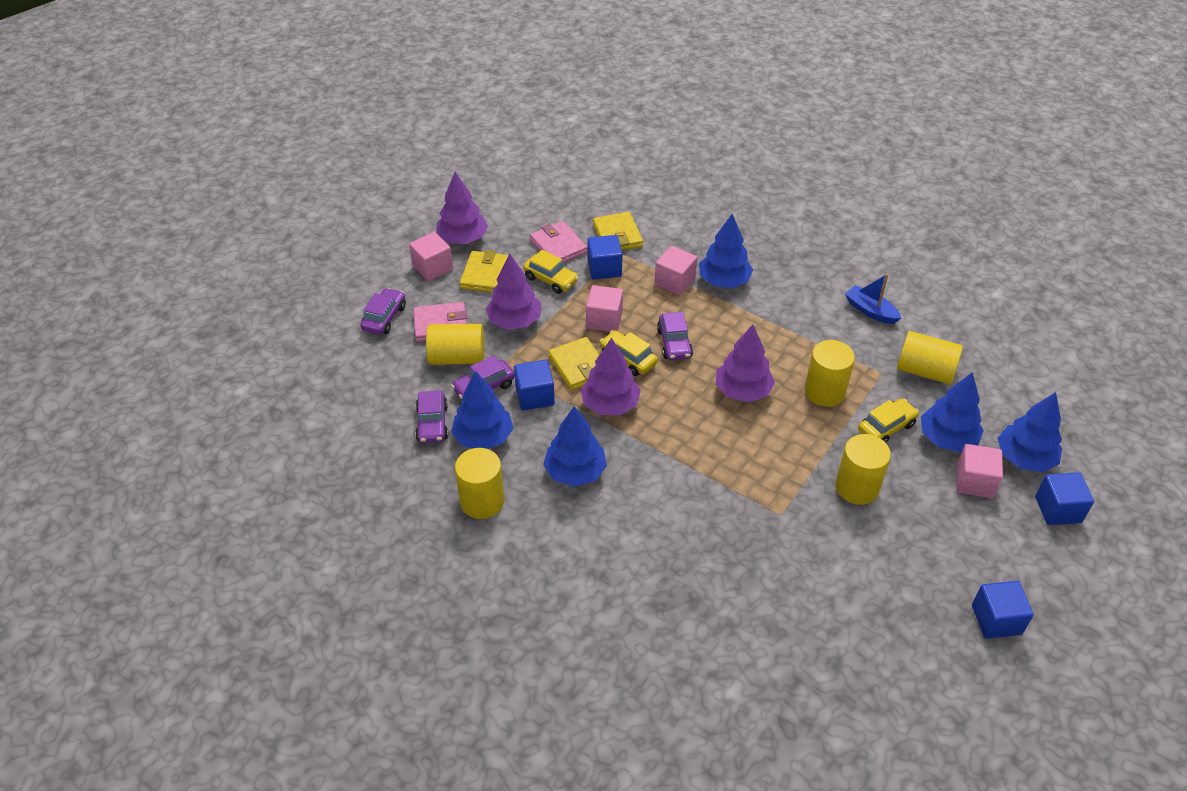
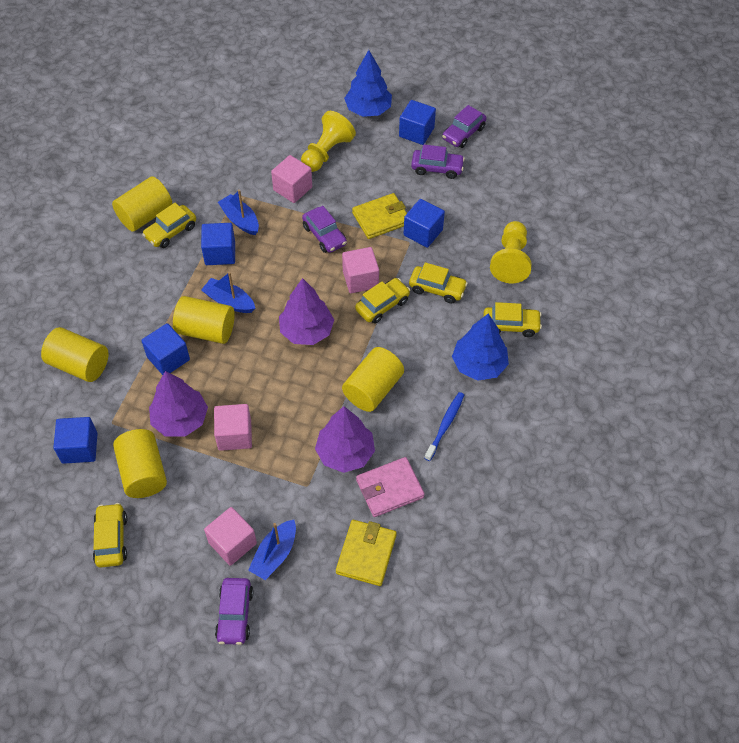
blue boat: 1 -> 3
blue cube: 4 -> 5
blue toothbrush: 0 -> 1
blue tree: 5 -> 2
pink wallet: 2 -> 1
purple tree: 4 -> 3
yellow car: 3 -> 5
yellow pawn: 0 -> 2
yellow wallet: 3 -> 2

